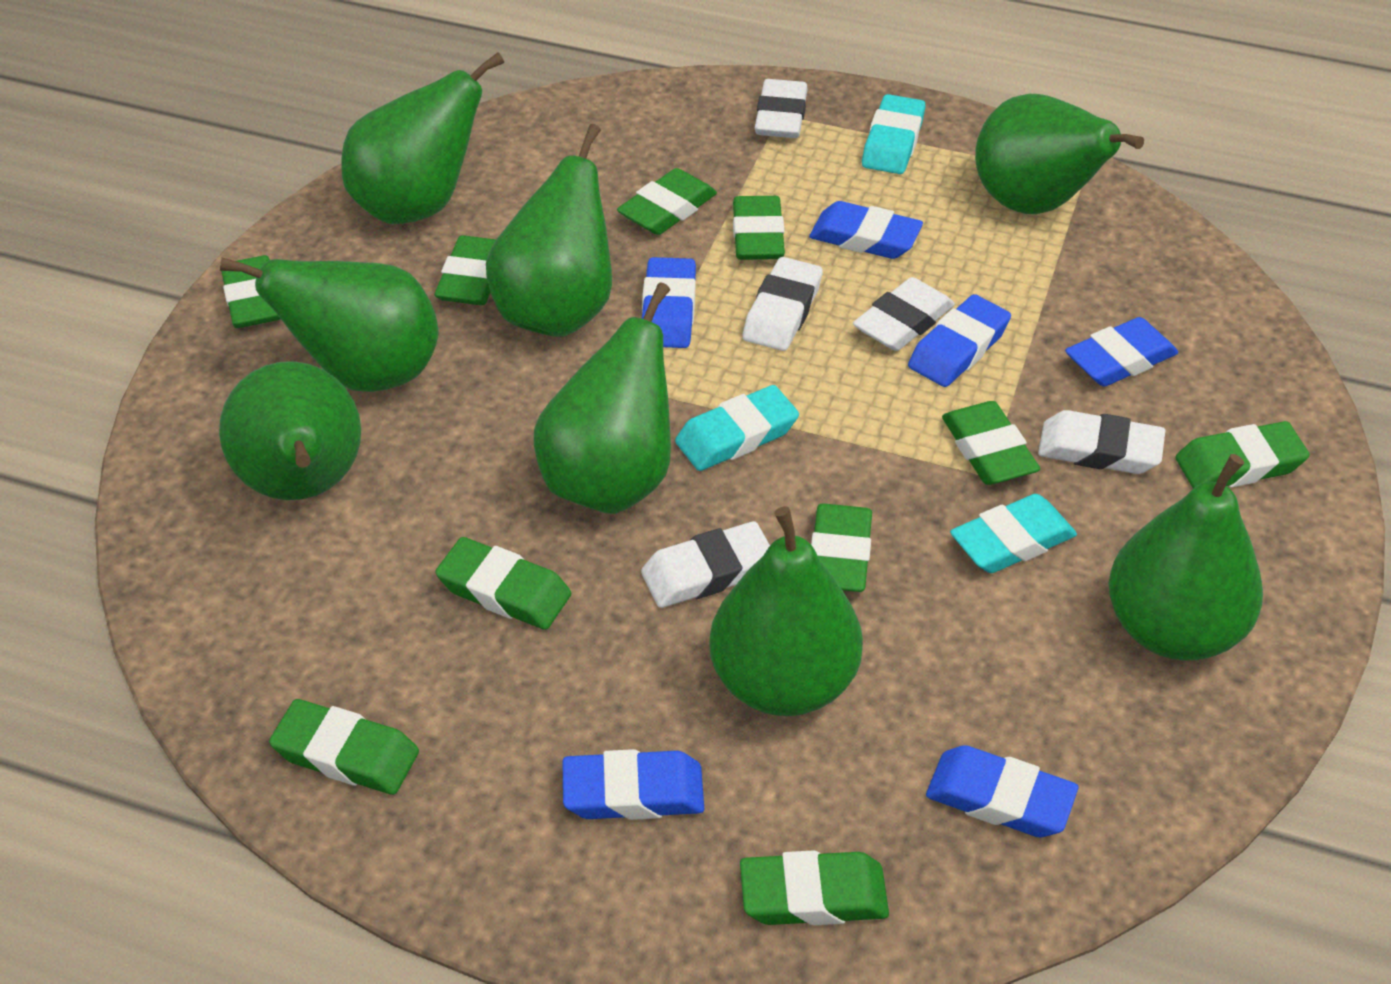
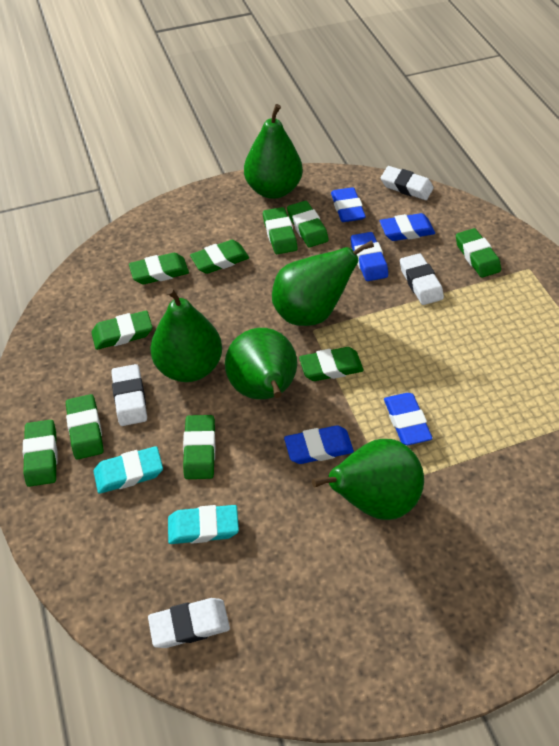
blue eraser: 6 -> 5
green pear: 8 -> 5
turquoise eraser: 3 -> 2
white eraser: 5 -> 4

